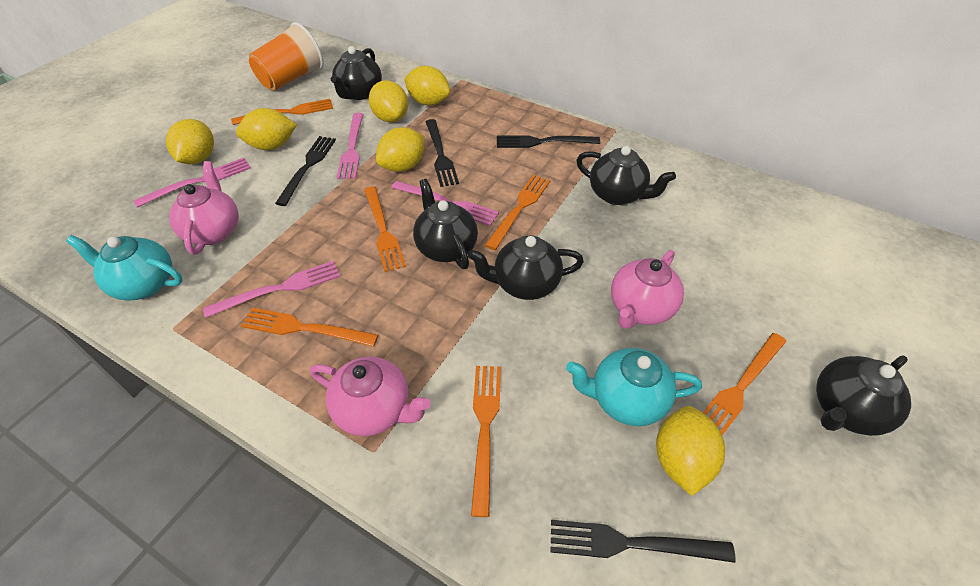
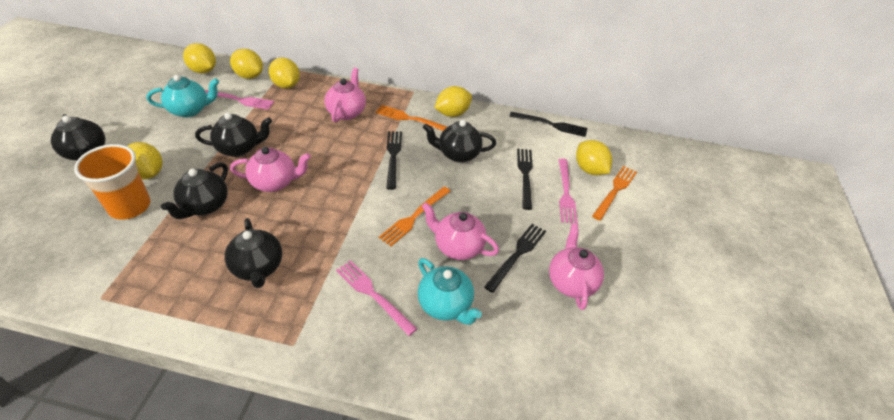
orange fork: 6 -> 3
pink fork: 4 -> 3
pink teapot: 3 -> 4

